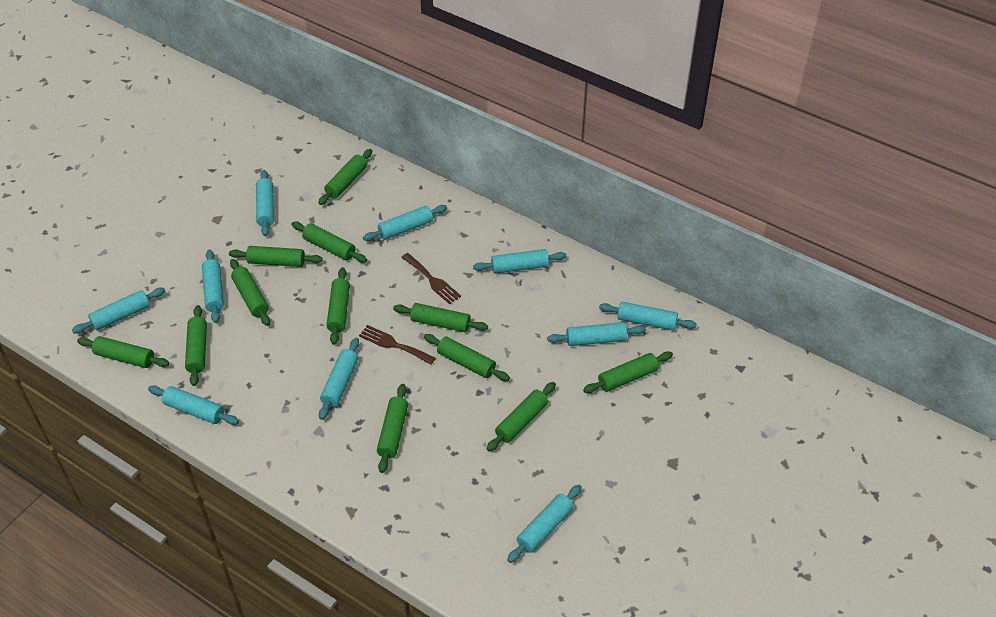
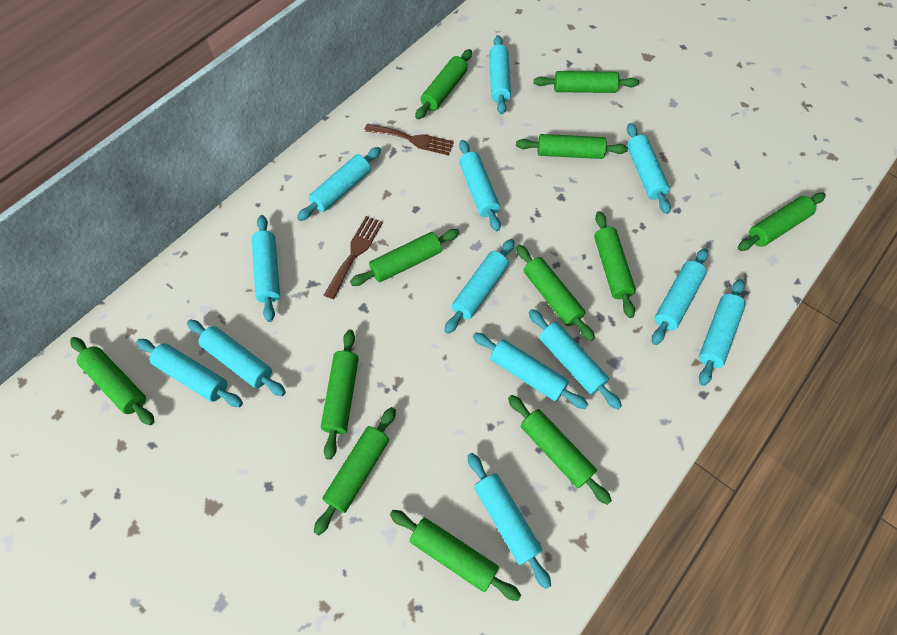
turquoise rolling pin: 10 -> 13

